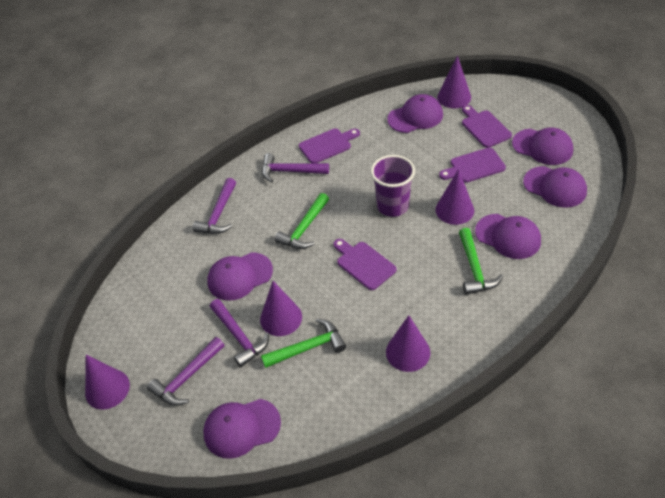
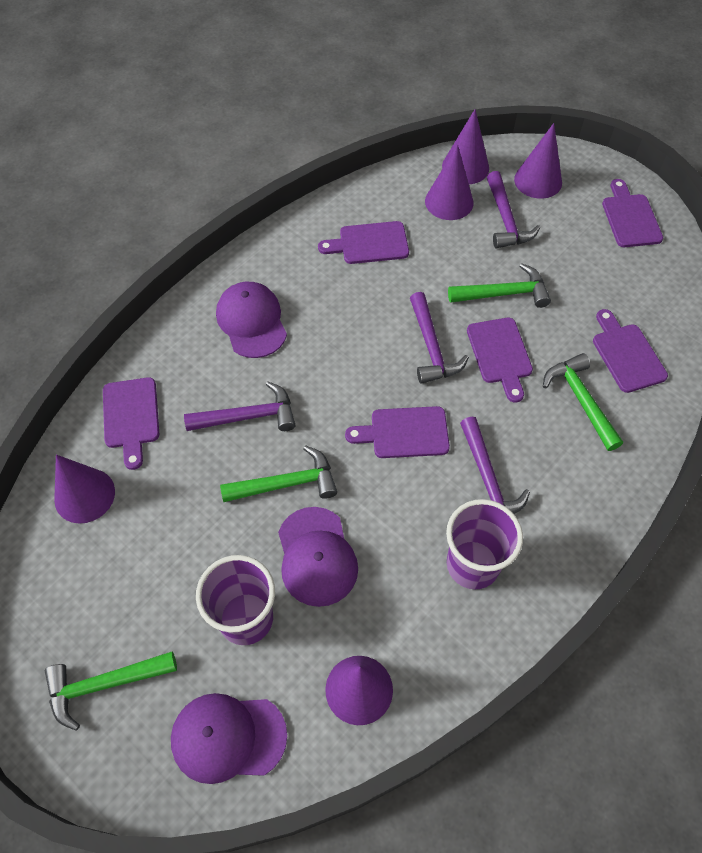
green hammer: 3 -> 4
purple cap: 6 -> 3
purple cup: 1 -> 2
purple cutting board: 4 -> 6

